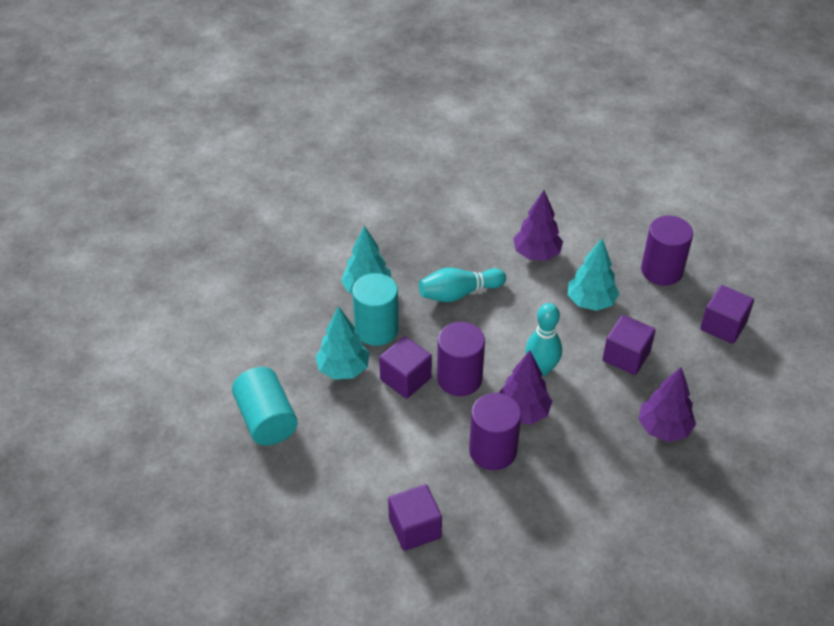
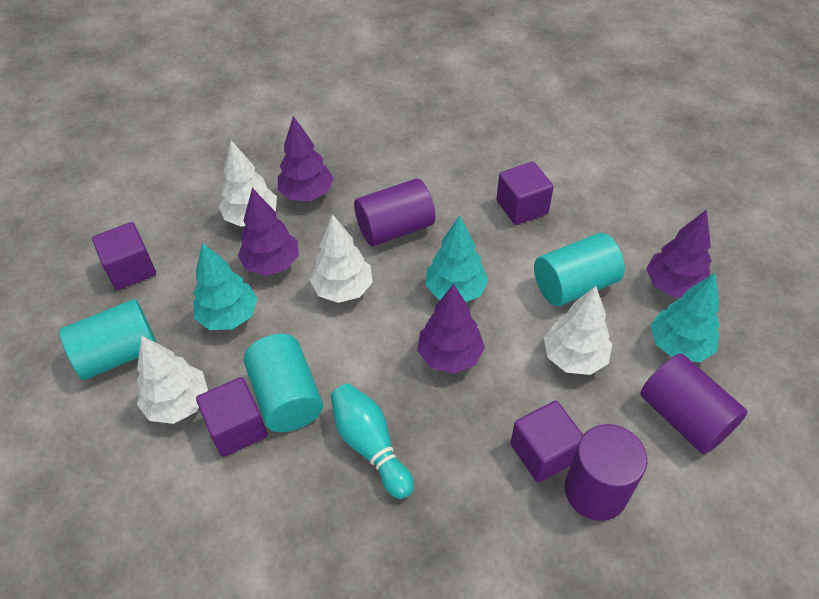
purple tree: 3 -> 4
turquoise bowling pin: 2 -> 1
turquoise cylinder: 2 -> 3
white tree: 0 -> 4

